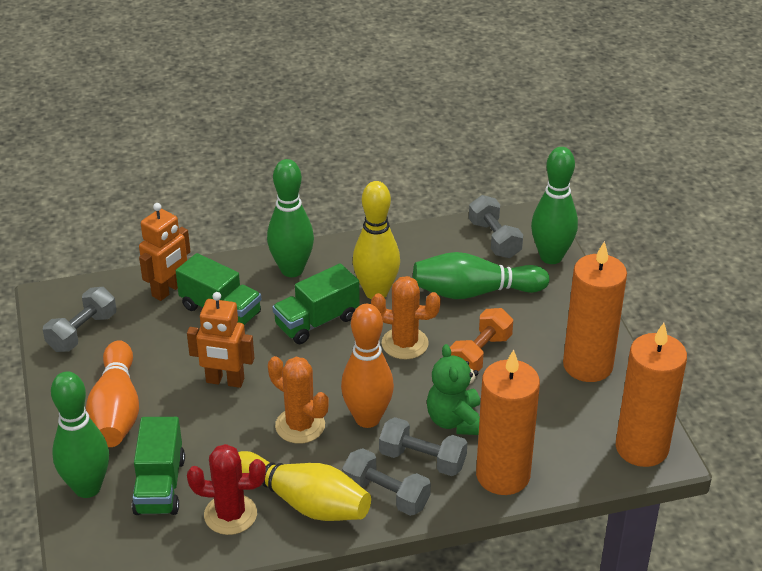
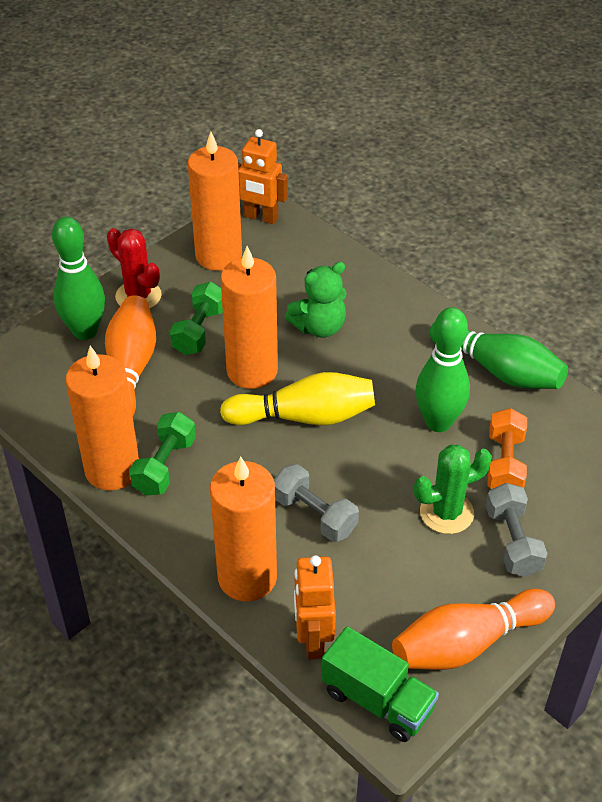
green bowling pin: 4 -> 3
green cactus: 0 -> 1
green dumbbell: 0 -> 2
green truck: 3 -> 1
grey dumbbell: 4 -> 2
orange cactus: 2 -> 0
orange candle: 3 -> 4
yellow bowling pin: 2 -> 1

